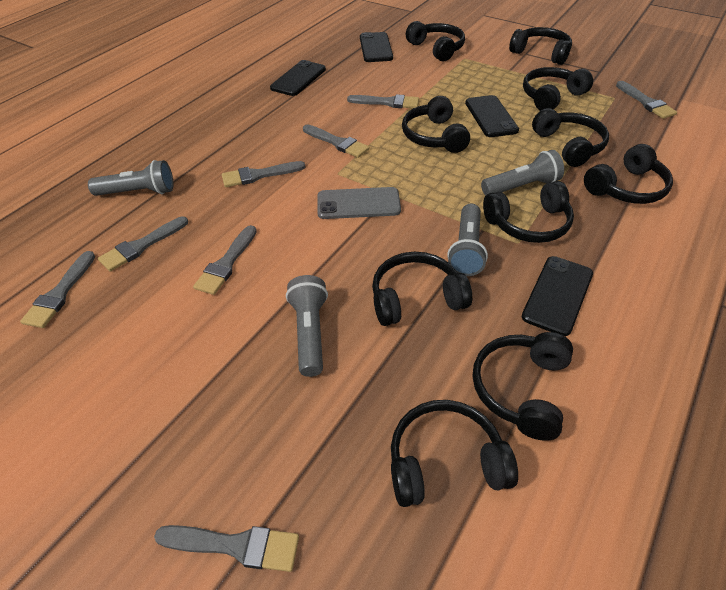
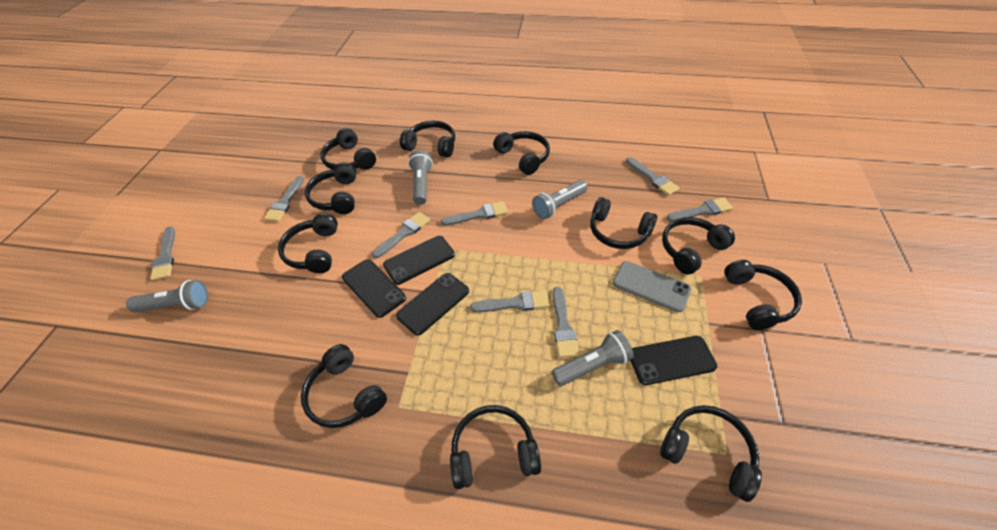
black headphones: 10 -> 11

